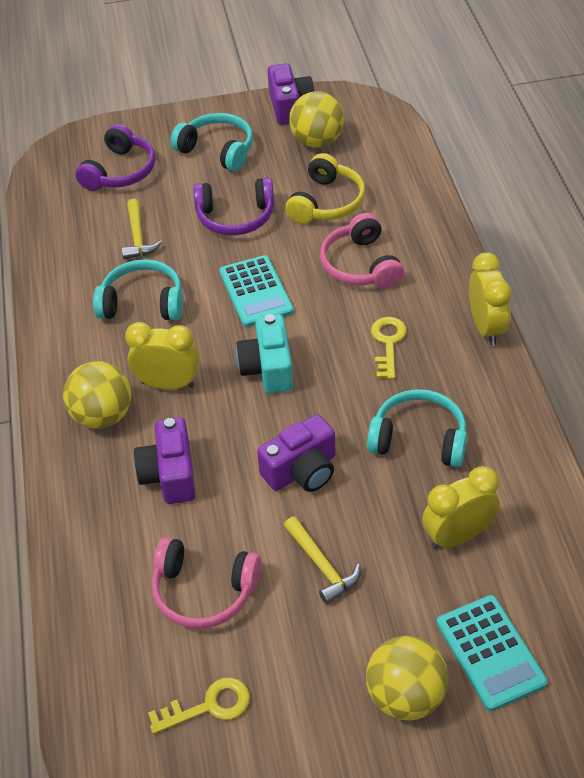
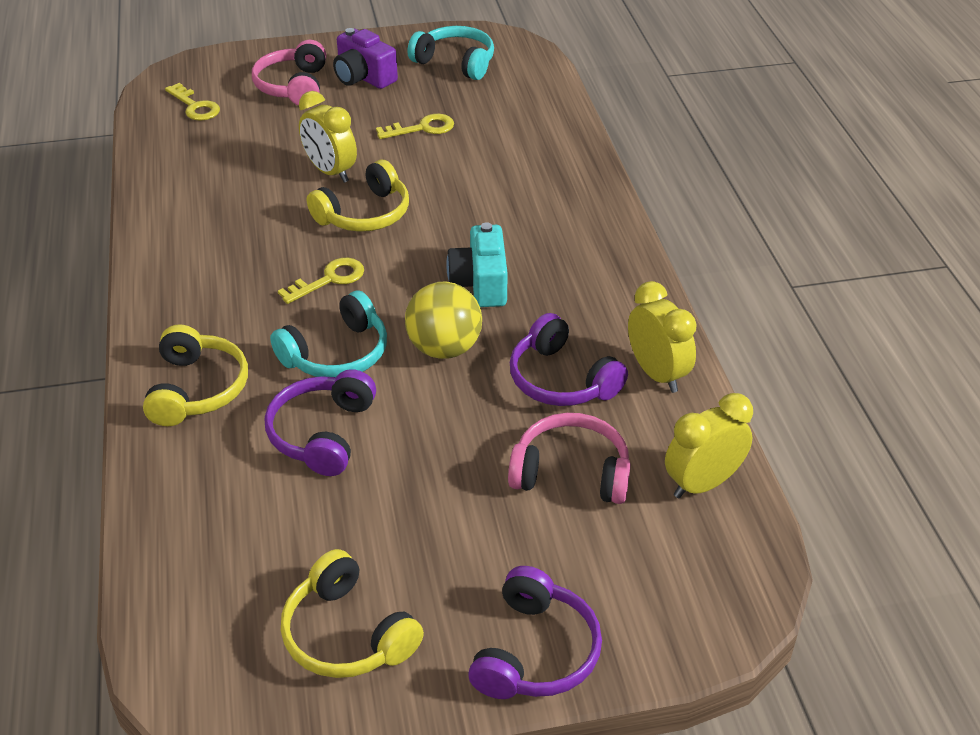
purple camera: 3 -> 1
purple headphones: 2 -> 3
turquoise calculator: 2 -> 0
turquoise headphones: 3 -> 2
yellow ball: 3 -> 1
yellow hammer: 2 -> 0
yellow headphones: 1 -> 3
yellow key: 2 -> 3

